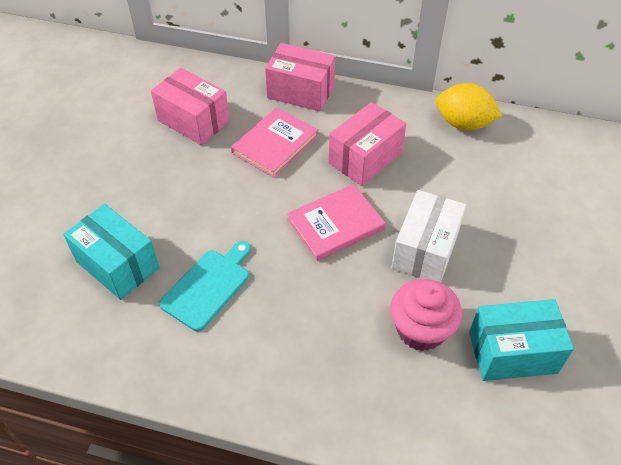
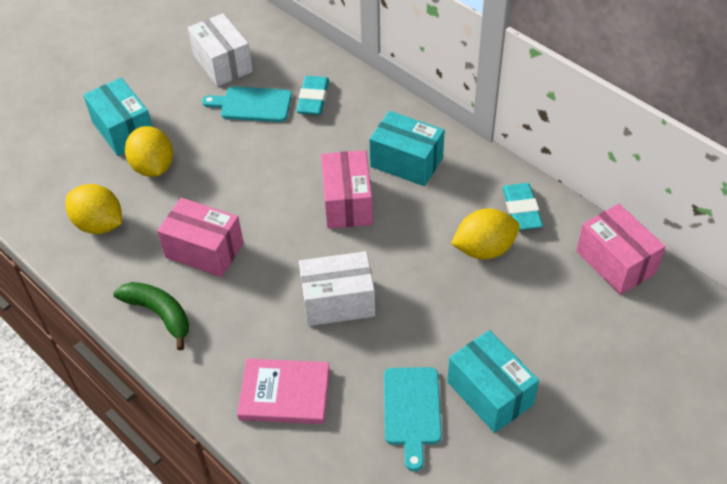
green banana: 0 -> 1
pink book: 2 -> 1
pink cupcake: 1 -> 0
turquoise box: 2 -> 3
turquoise cutting board: 1 -> 2
turquoise eraser: 0 -> 2
white box: 1 -> 2
yellow lemon: 1 -> 3

